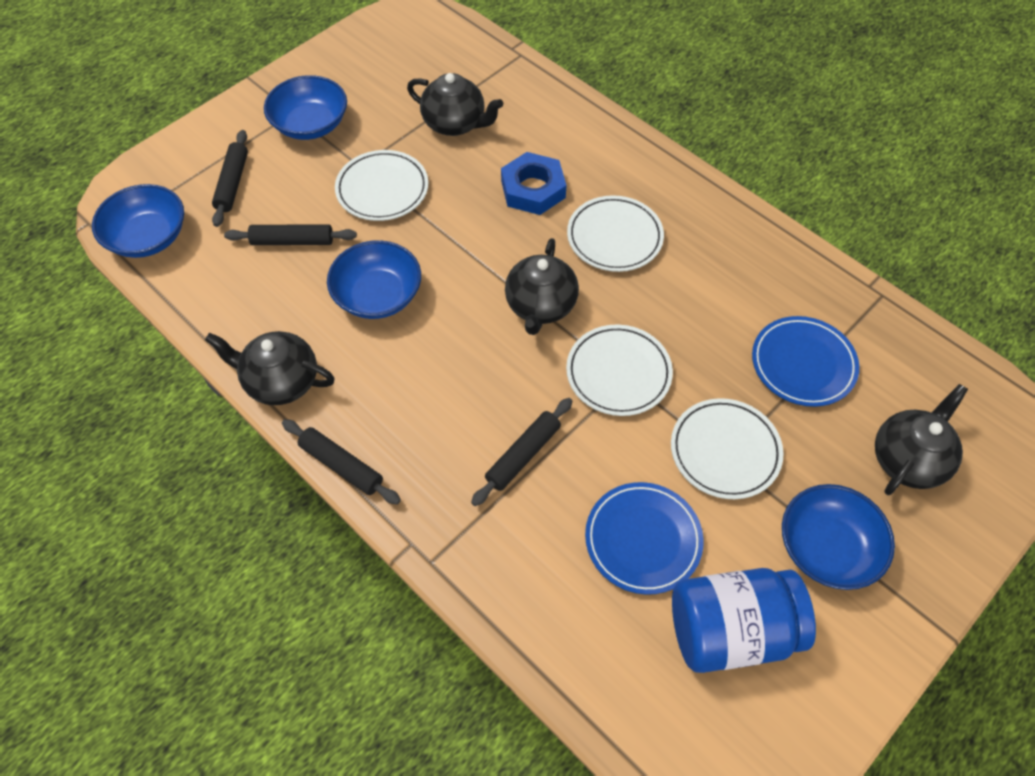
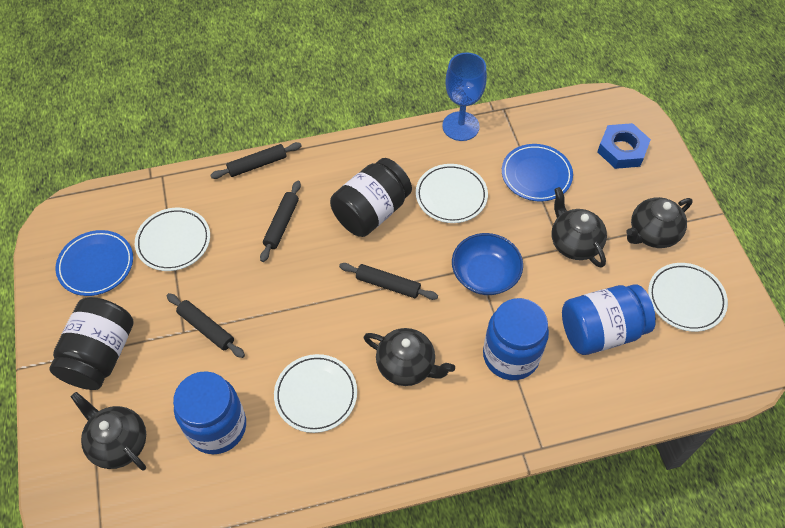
black jar: 0 -> 2
blue bowl: 4 -> 1
blue goblet: 0 -> 1
blue jar: 1 -> 3

